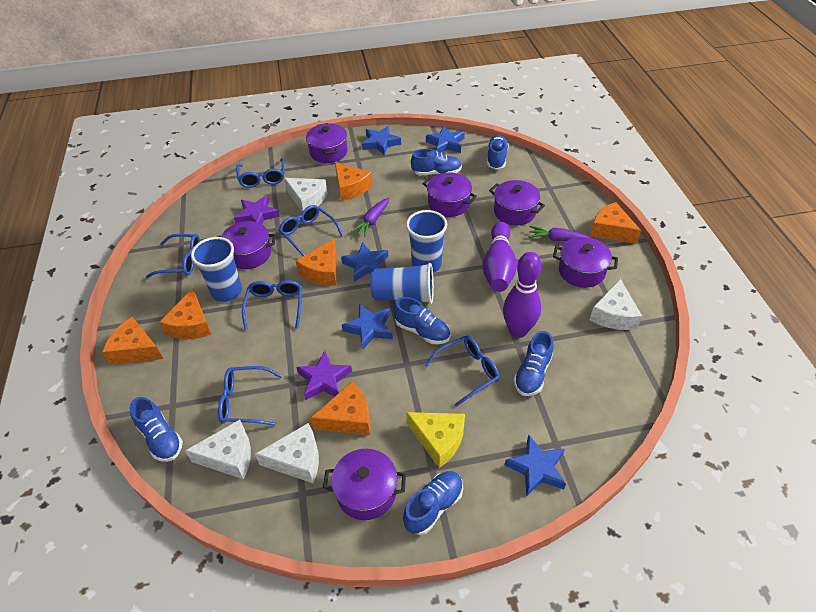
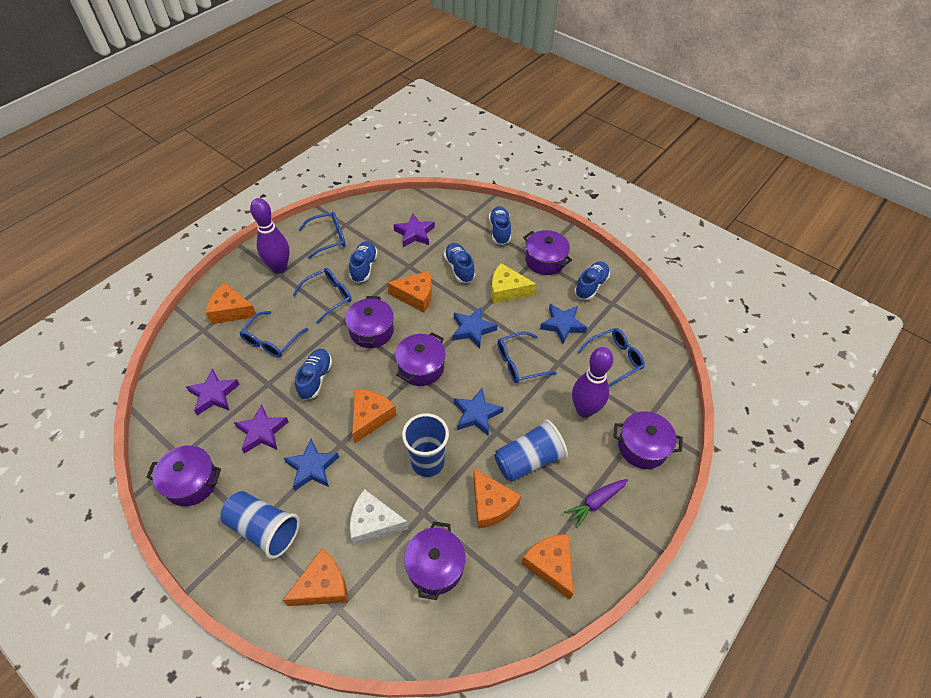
blue glasses: 6 -> 5
blue shoe: 6 -> 5
blue star: 5 -> 4
purple carrot: 2 -> 1
purple star: 2 -> 3
white cheese: 4 -> 1

